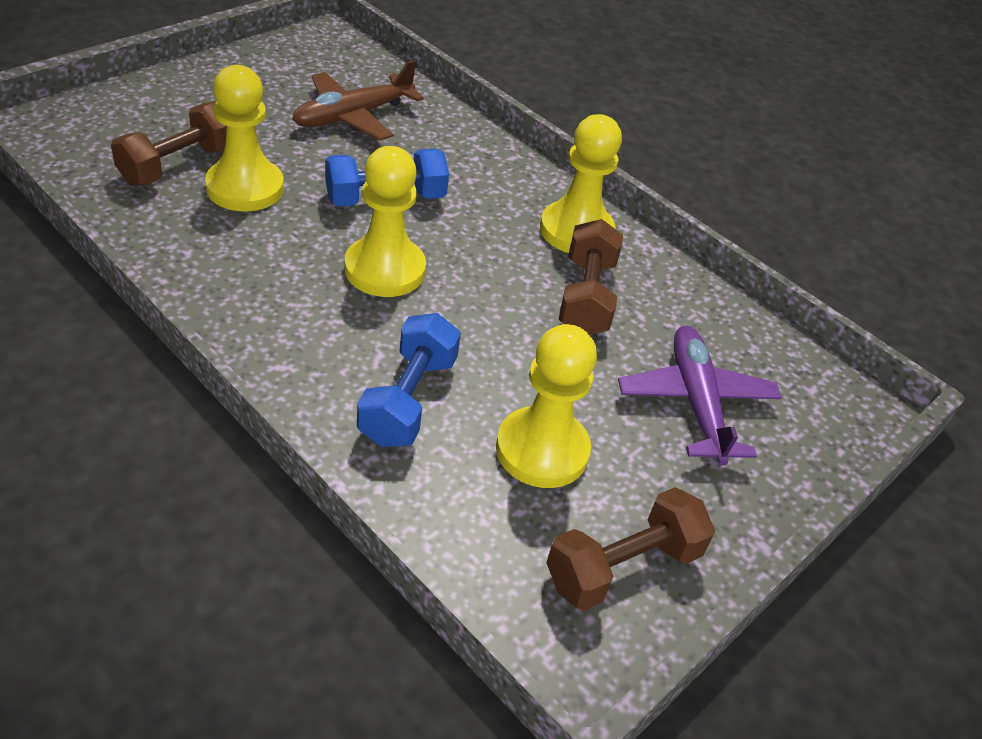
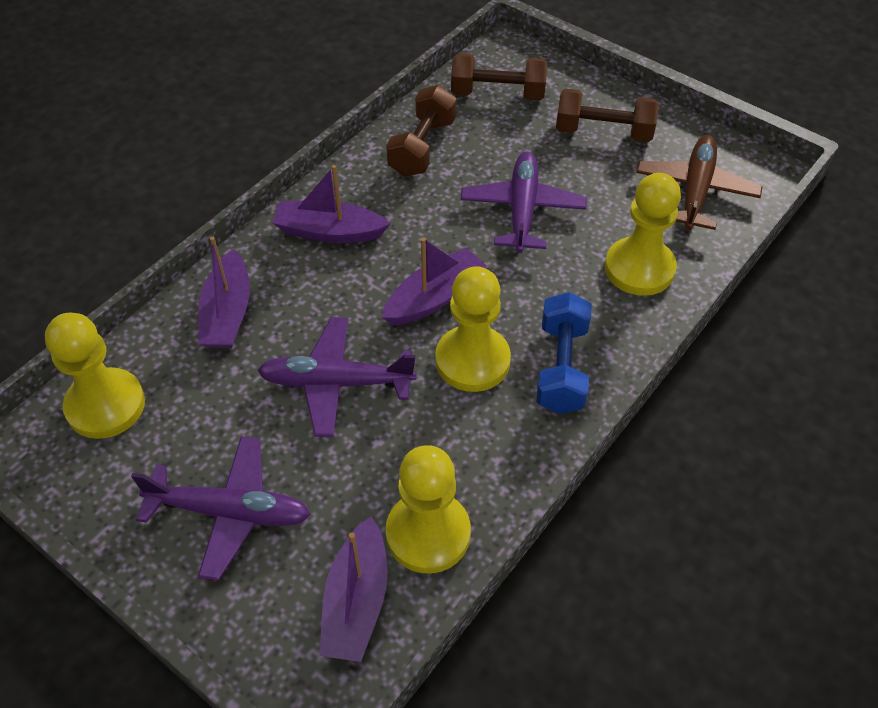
blue dumbbell: 2 -> 1
purple boat: 0 -> 4
purple plane: 1 -> 3

